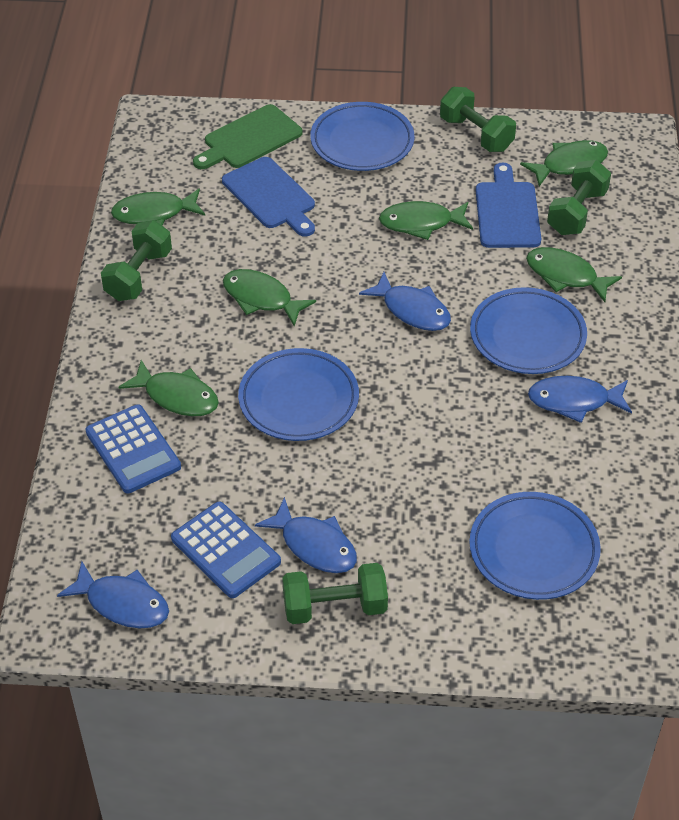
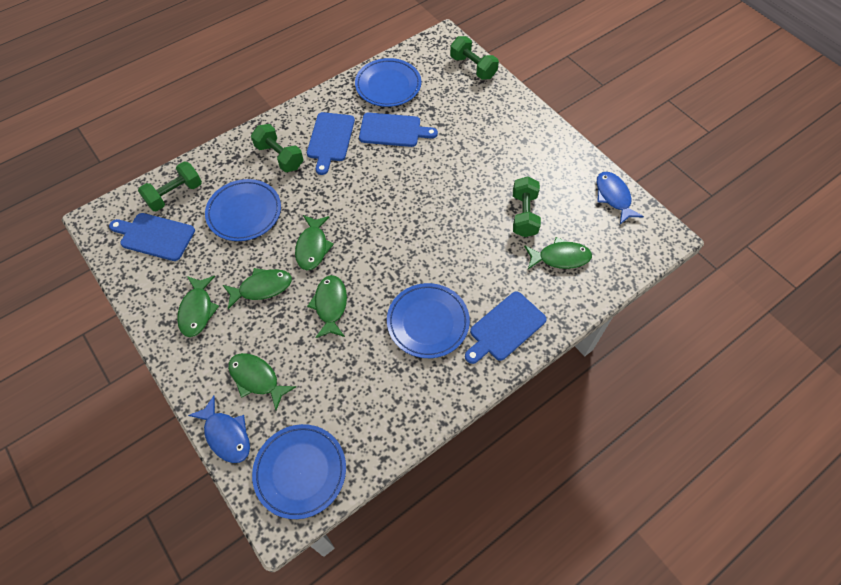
blue calculator: 2 -> 0
blue cutting board: 2 -> 4
blue fish: 4 -> 2
green cutting board: 1 -> 0

